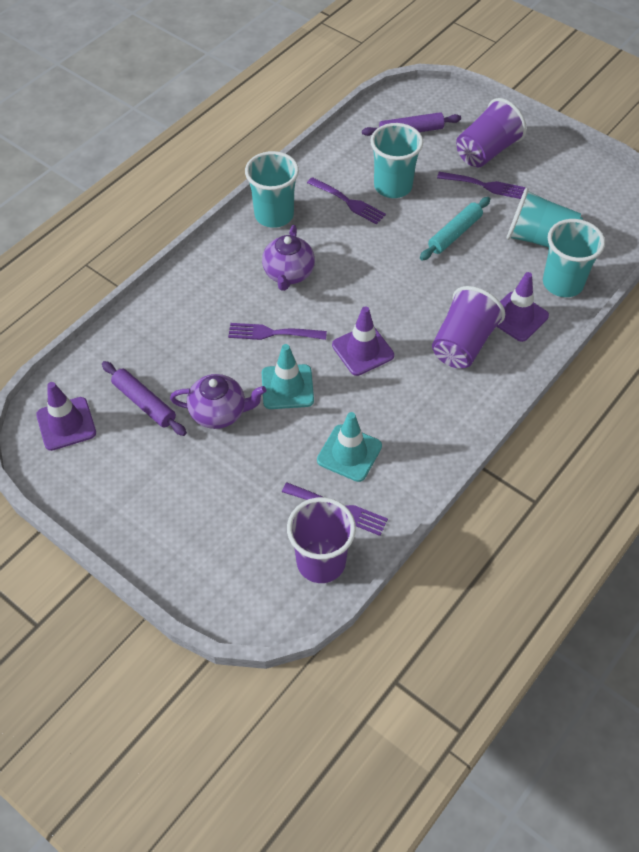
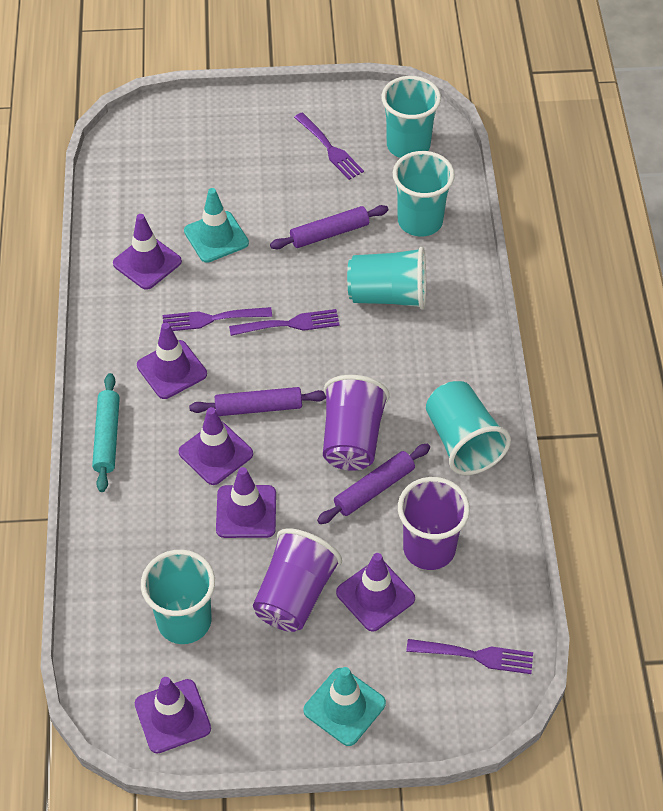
purple rolling pin: 2 -> 3
purple teapot: 2 -> 0
purple traffic cone: 3 -> 6
turquoise cup: 4 -> 5

